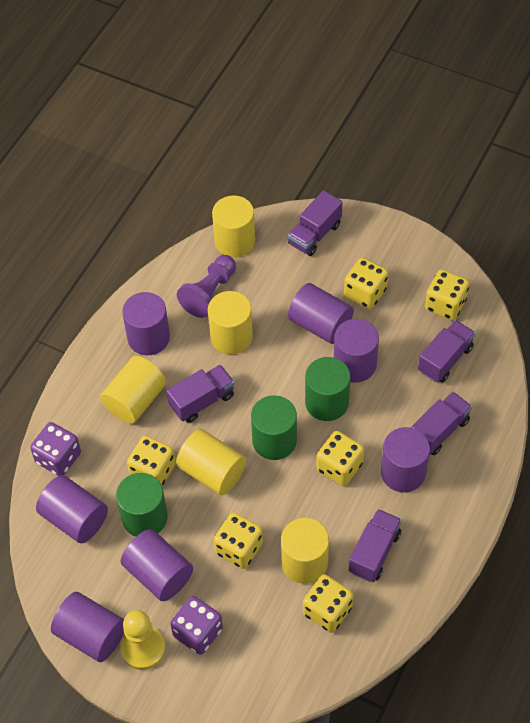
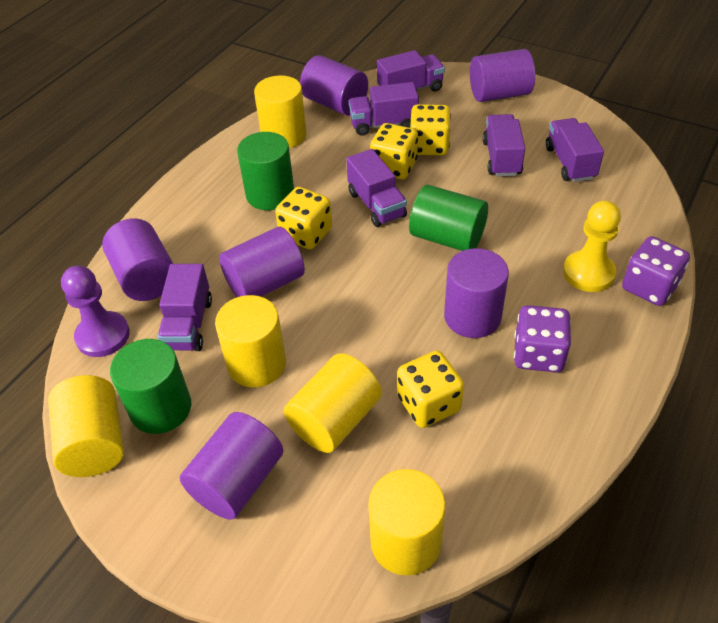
purple cylinder: 7 -> 6
purple truck: 5 -> 6
yellow dice: 6 -> 4

